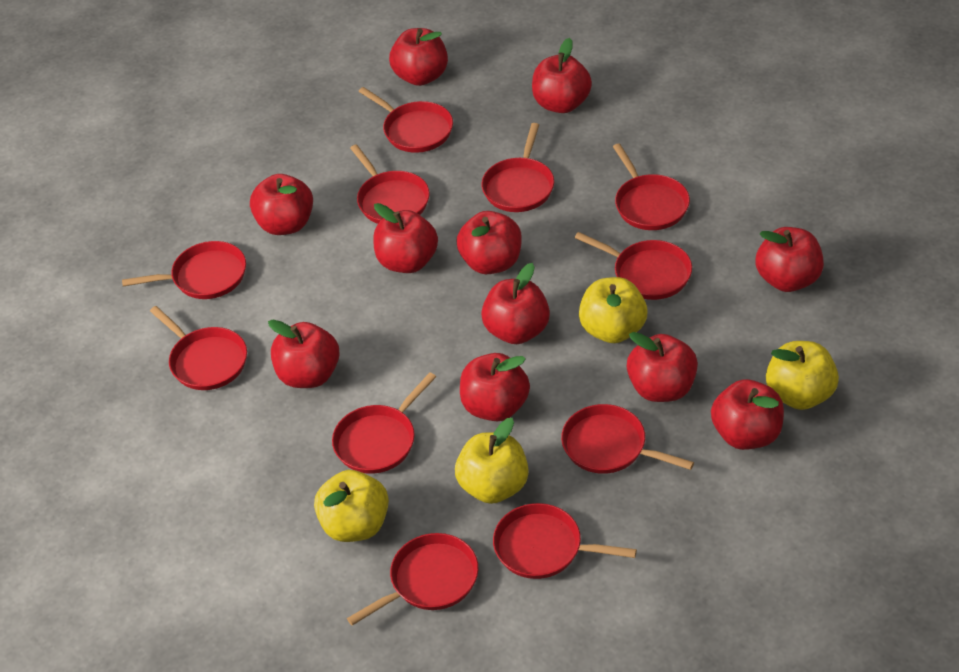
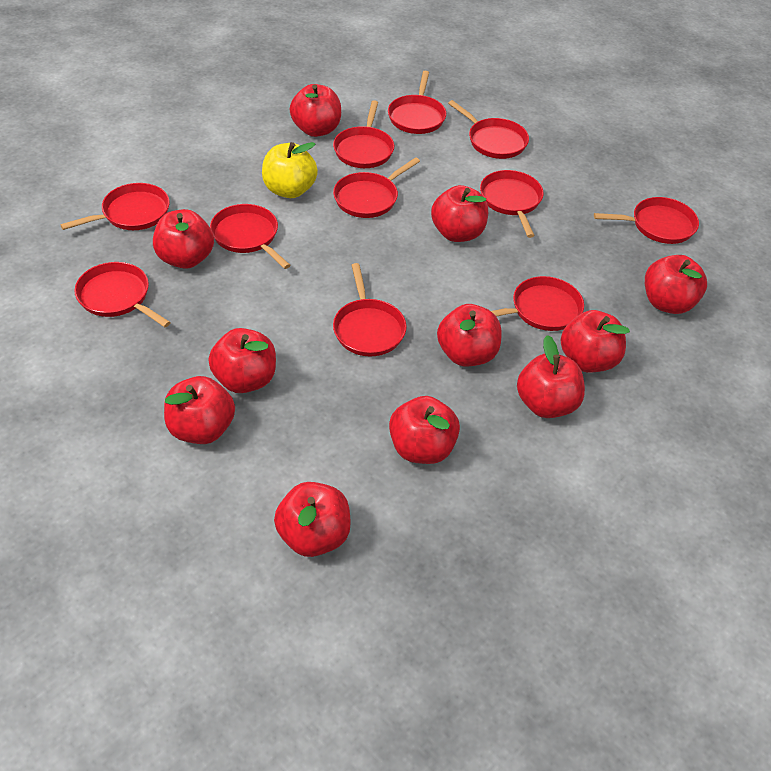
yellow apple: 4 -> 1

